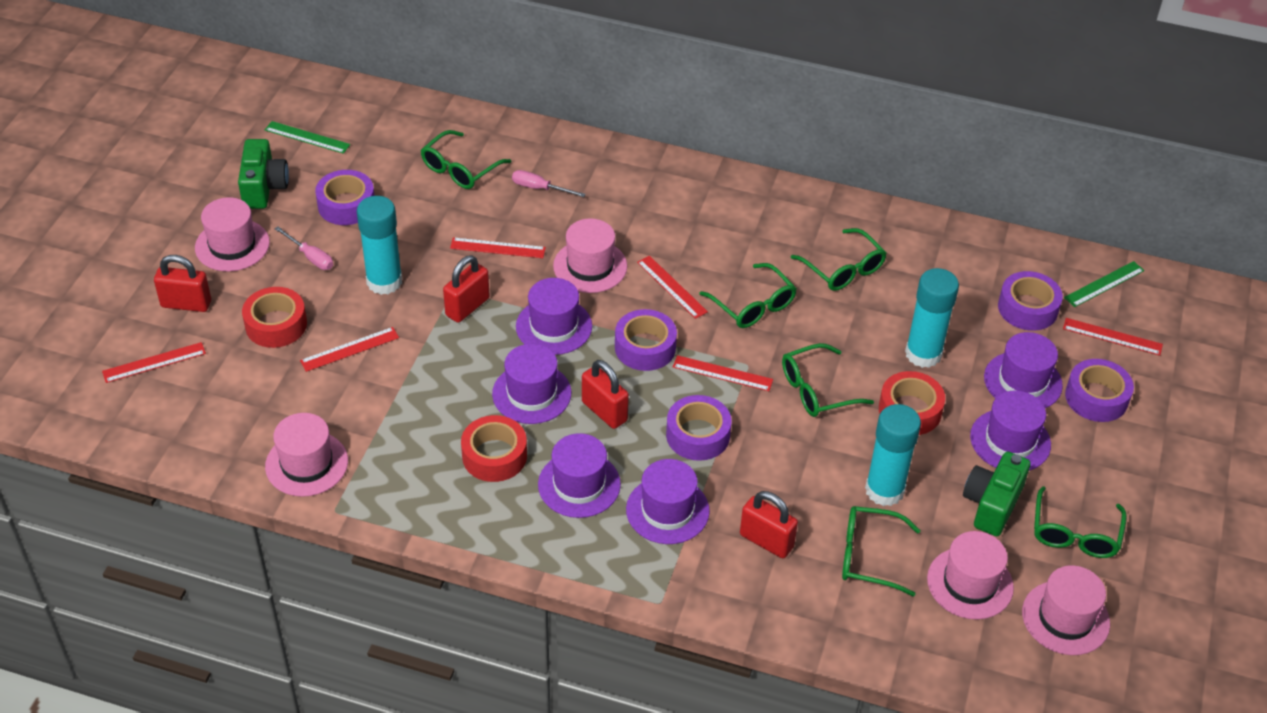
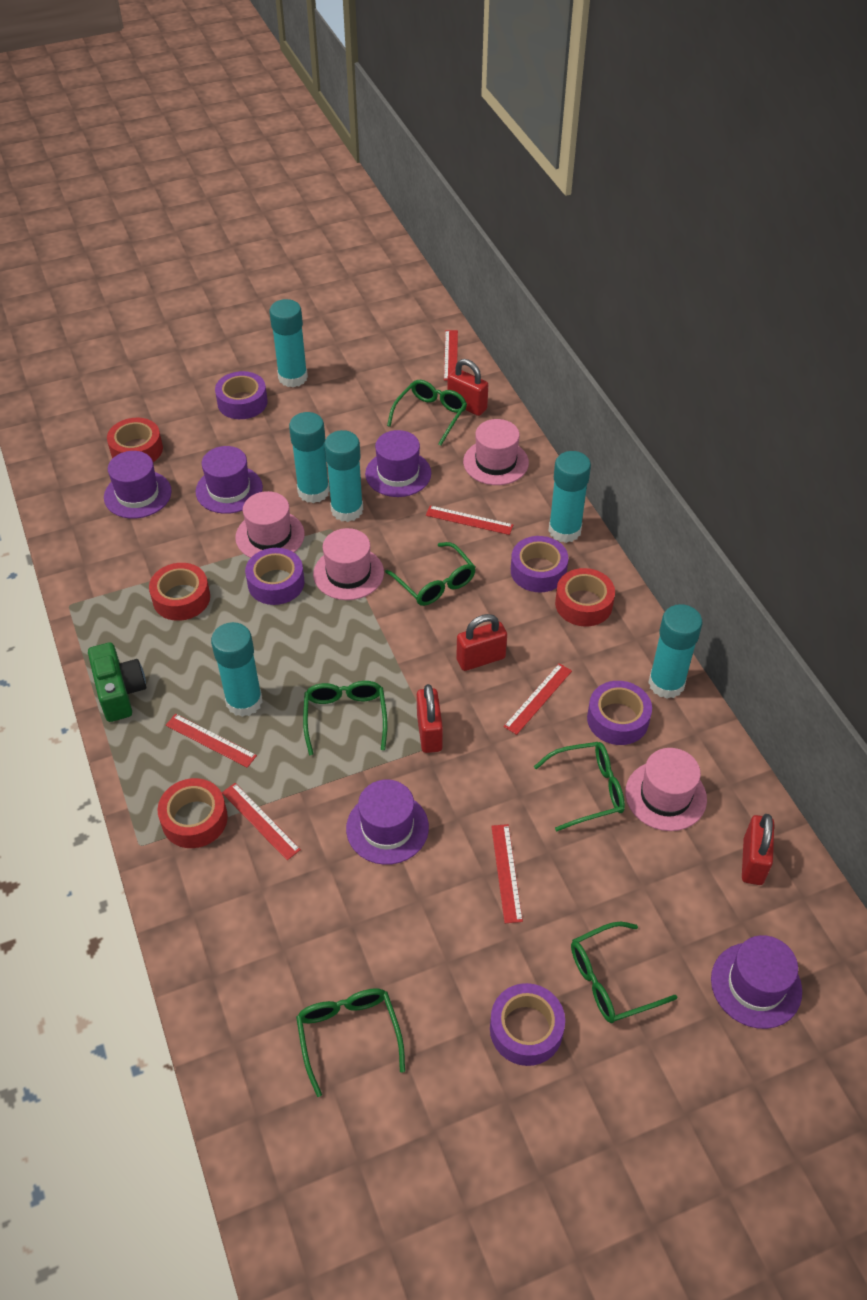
green camera: 2 -> 1
green ruler: 2 -> 0
pink hat: 5 -> 4
pink screwdriver: 2 -> 0
purple hat: 6 -> 5
red tape: 3 -> 4
turquoise glue stick: 3 -> 6

